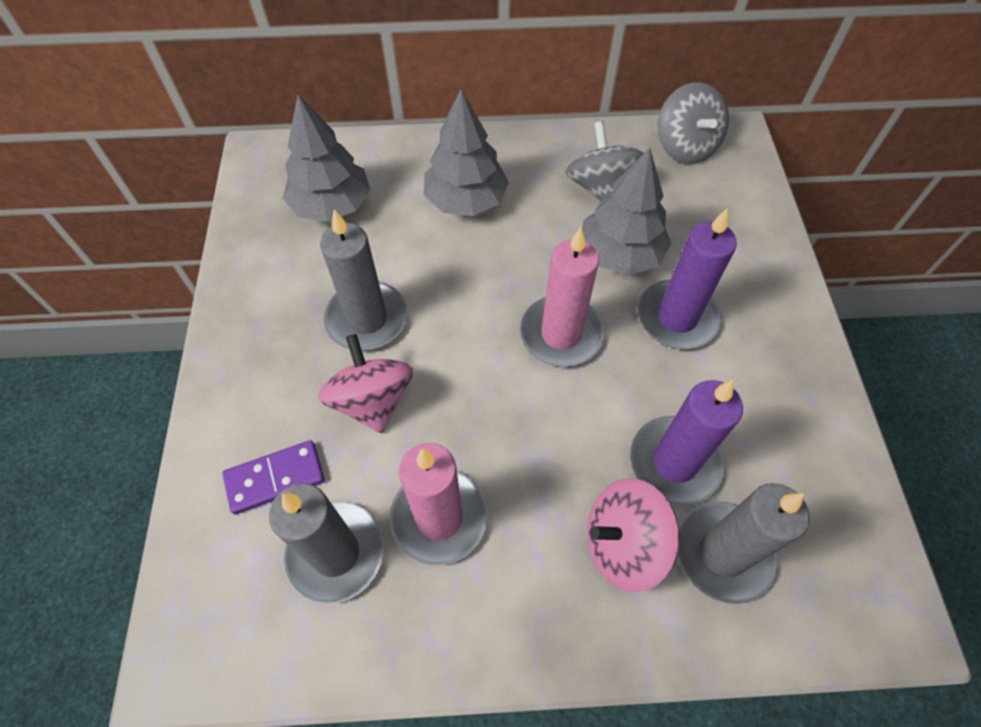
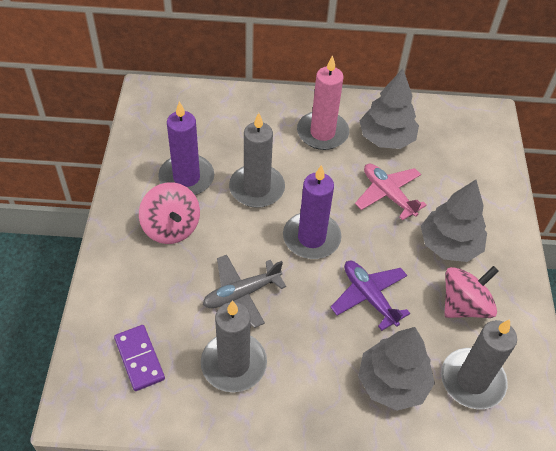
grey plane: 0 -> 1
grey spinning top: 2 -> 0
pink candle: 2 -> 1
pink plane: 0 -> 1
purple plane: 0 -> 1

